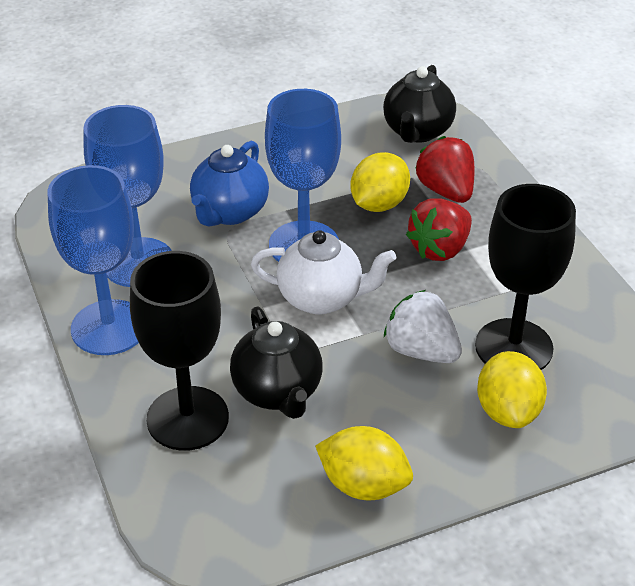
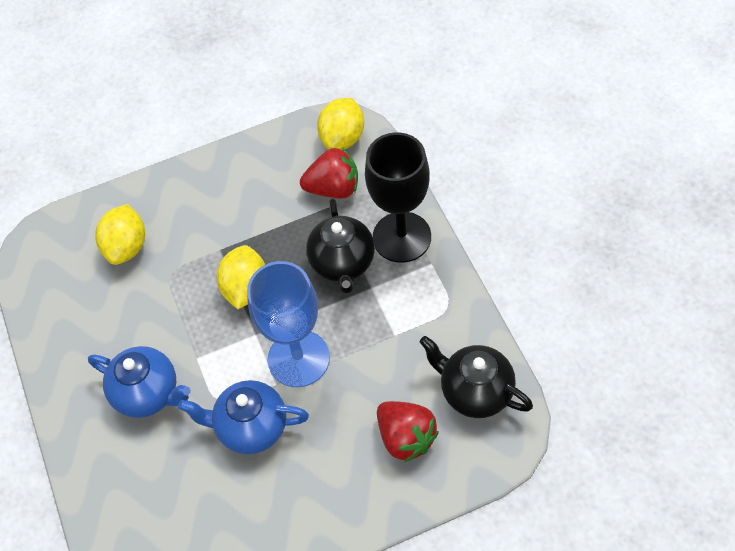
black goblet: 2 -> 1
blue goblet: 3 -> 1
blue teapot: 1 -> 2
white strawberry: 1 -> 0
white teapot: 1 -> 0

